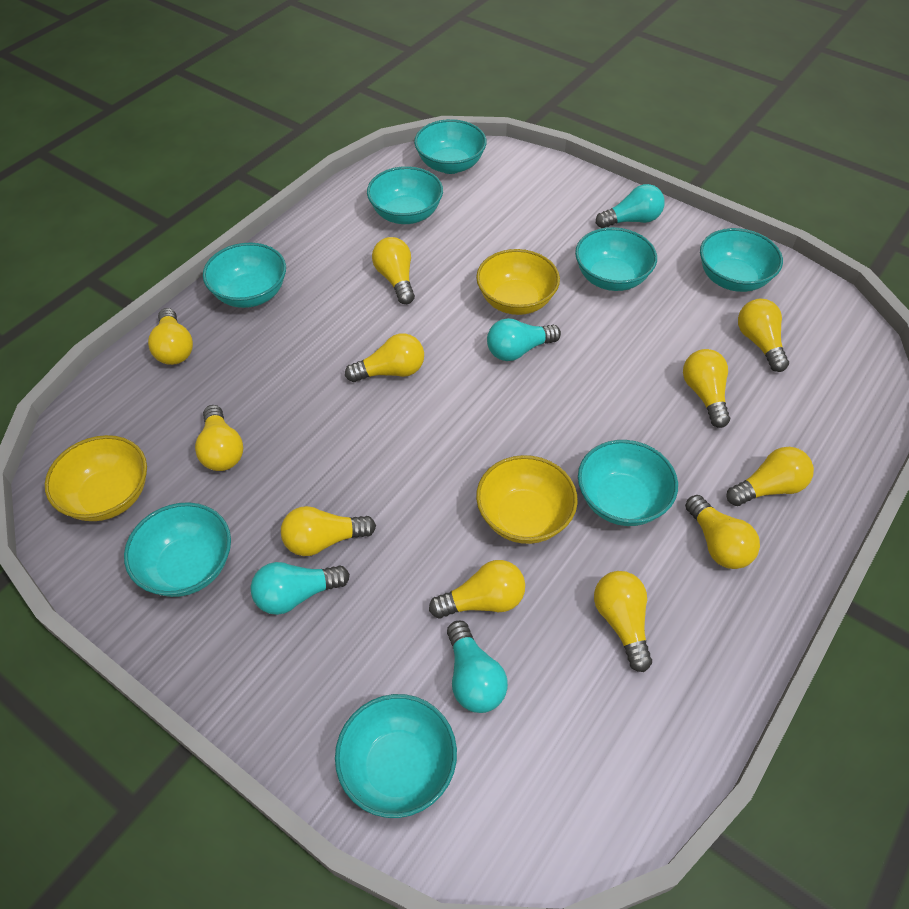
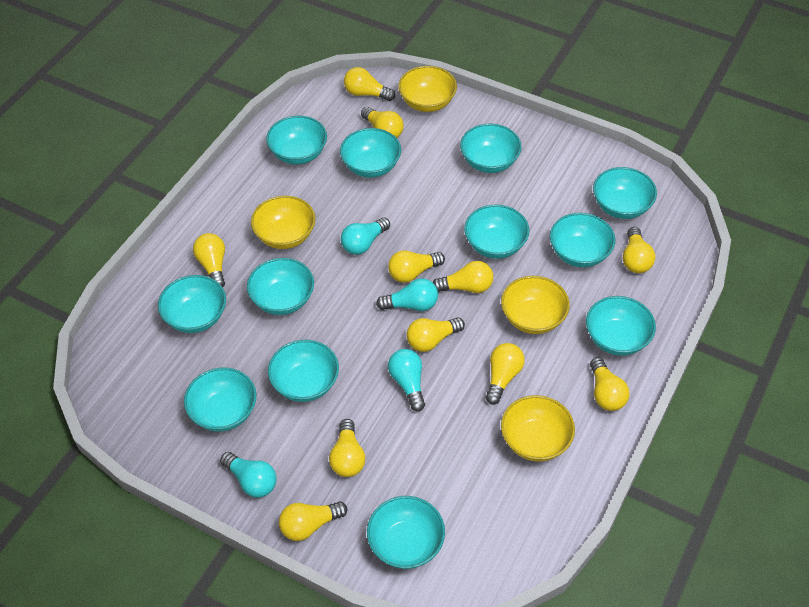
turquoise bowl: 8 -> 12
yellow bowl: 3 -> 4

